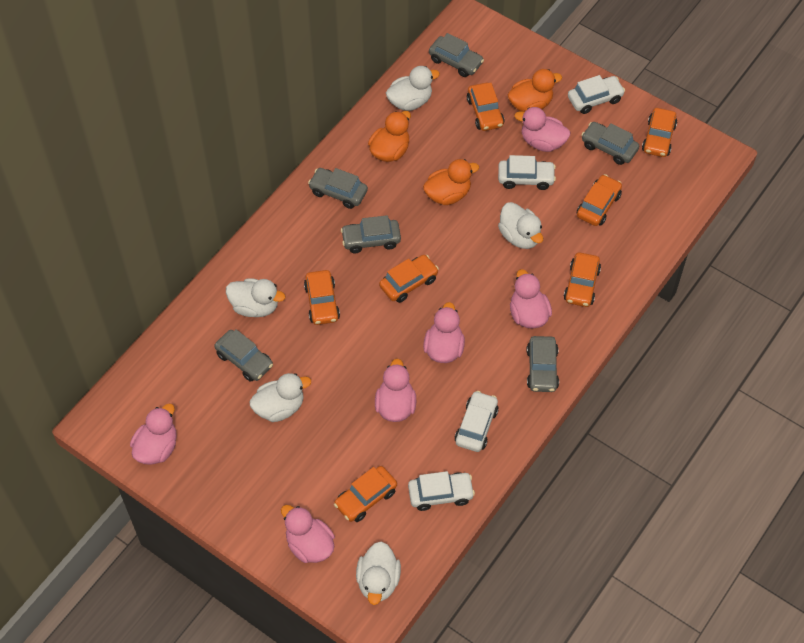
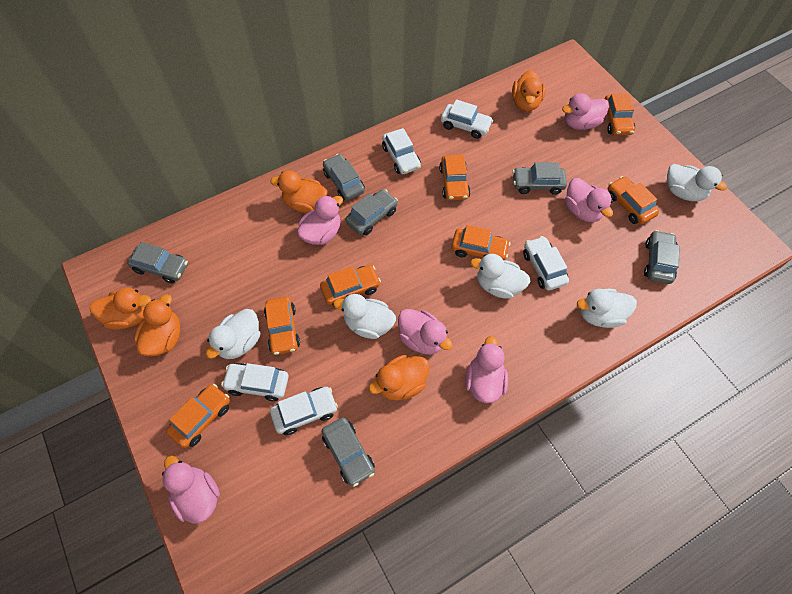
orange duck: 3 -> 5
white car: 4 -> 5

